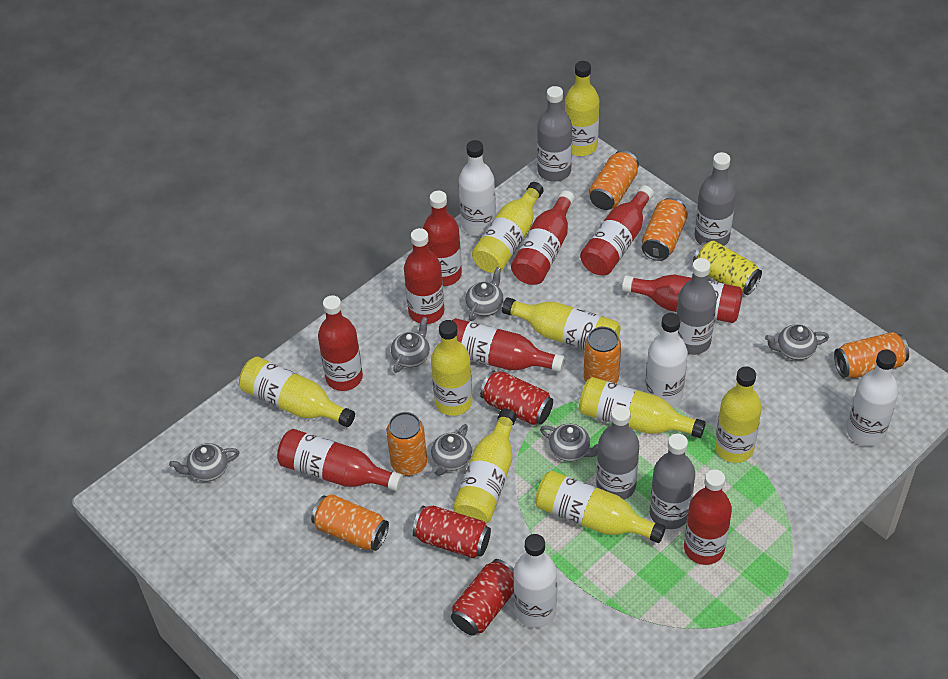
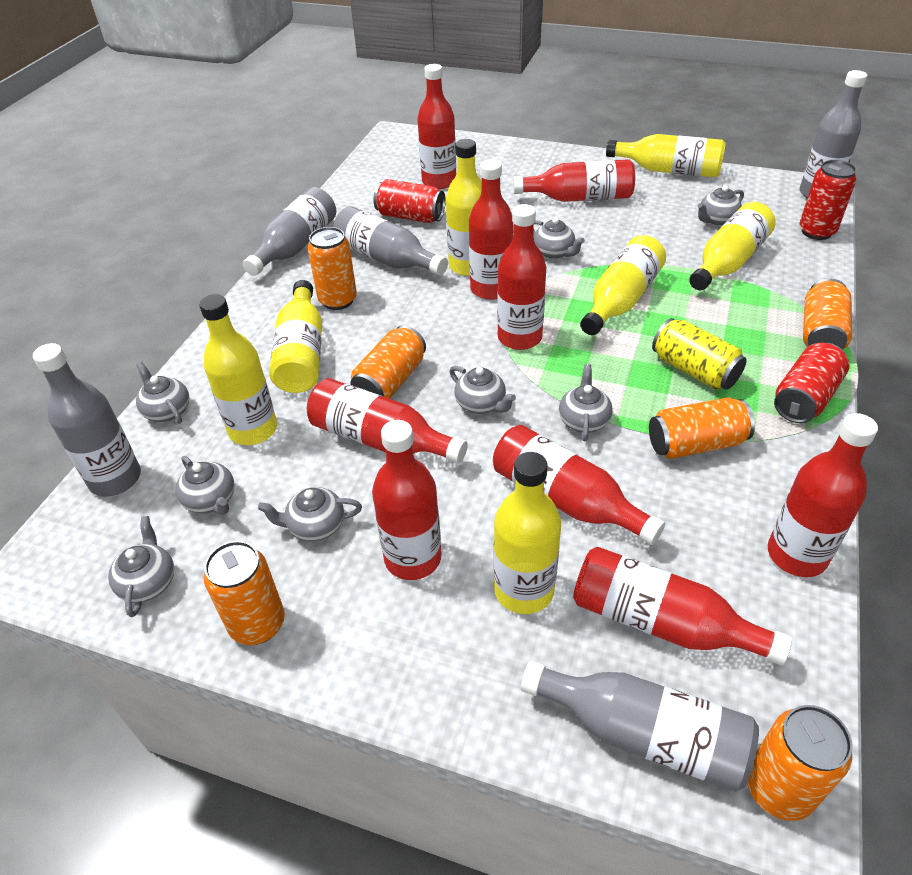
grey teapot: 6 -> 8
white bottle: 4 -> 0
yellow bottle: 9 -> 7

